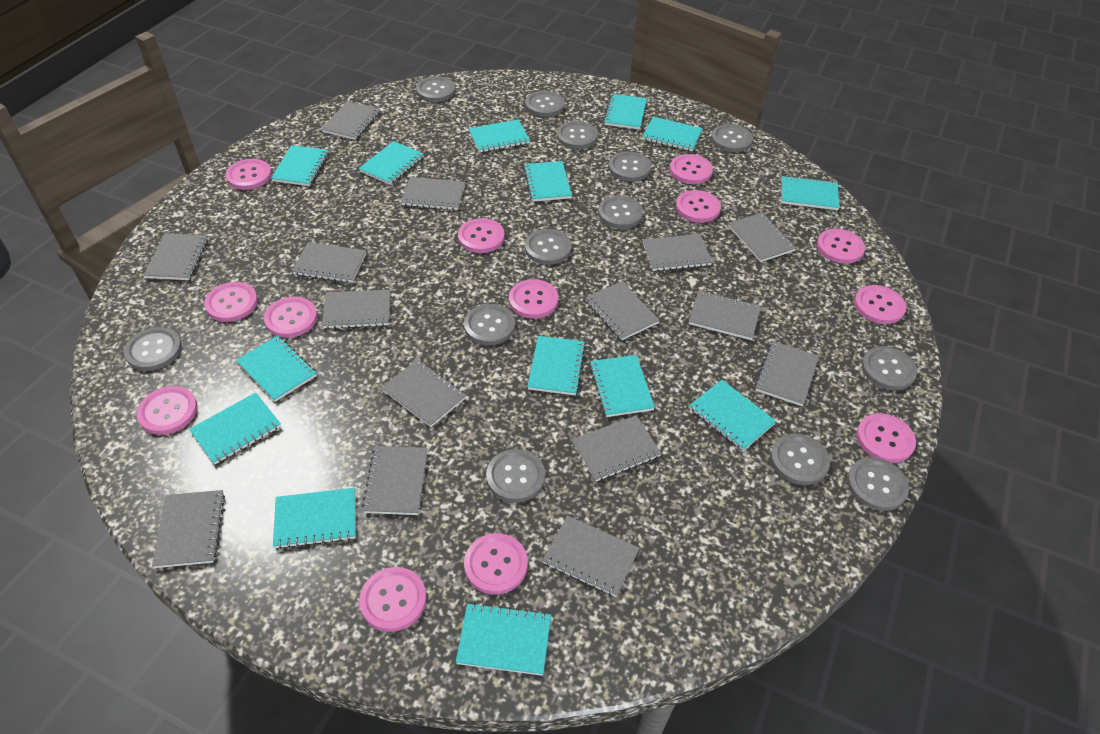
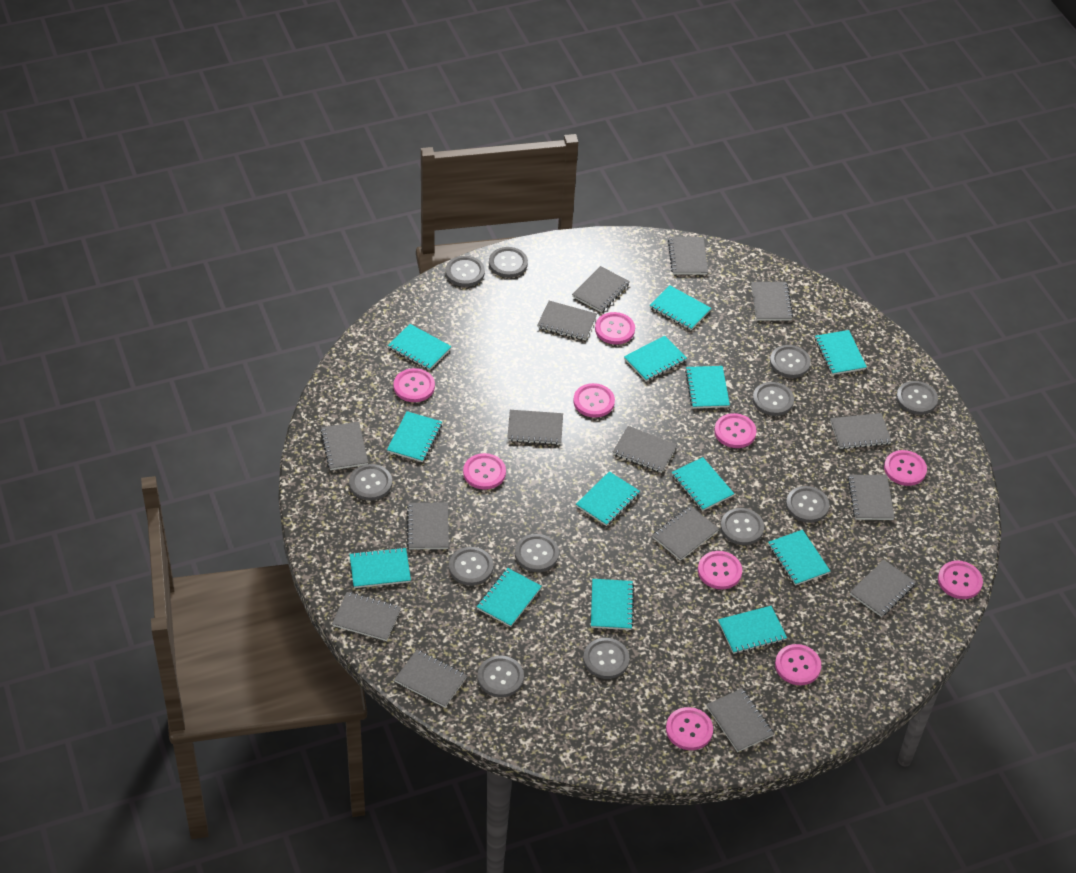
grey button: 13 -> 12
pink button: 13 -> 10
turquoise notebook: 14 -> 13

